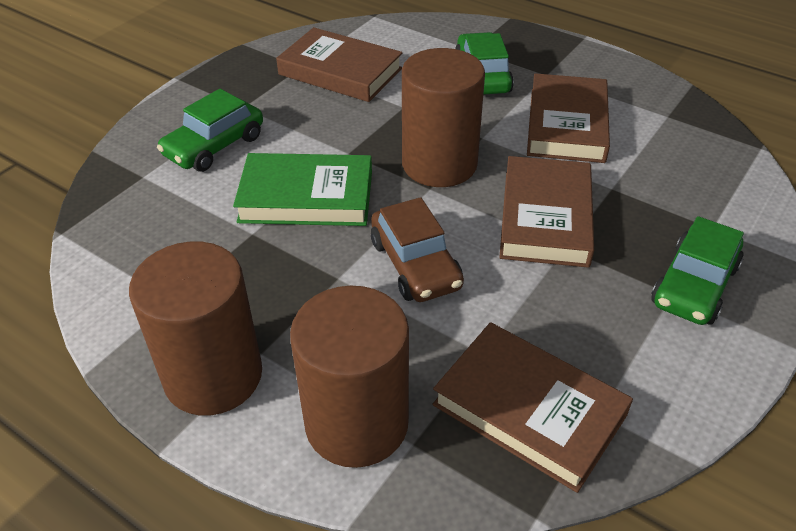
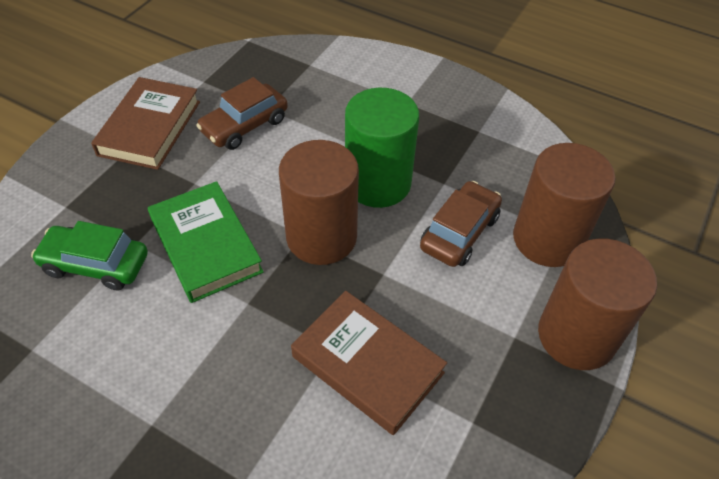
brown book: 4 -> 2
brown car: 1 -> 2
green car: 3 -> 1
green cylinder: 0 -> 1

